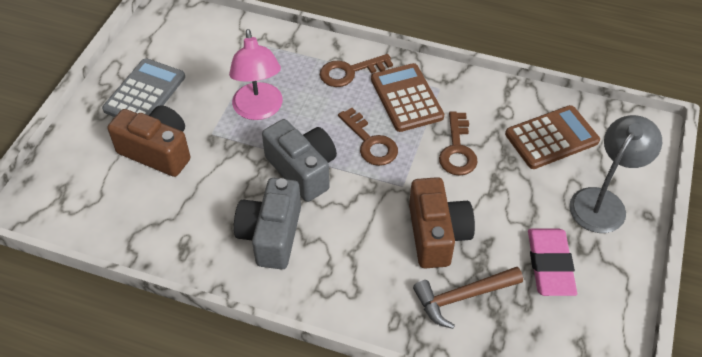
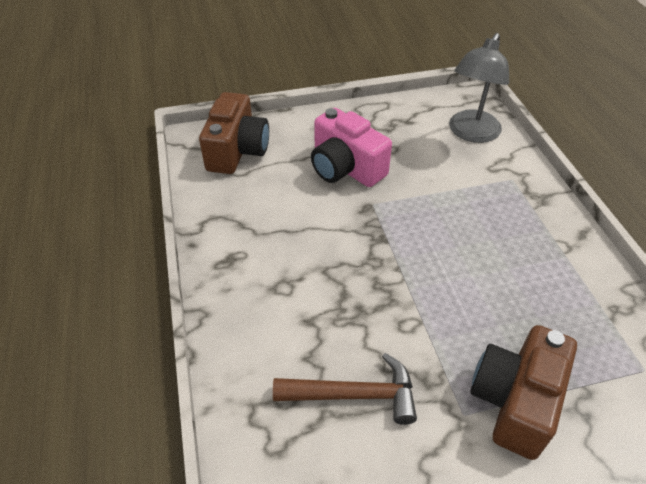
brown calculator: 2 -> 0
brown key: 3 -> 0
grey calculator: 1 -> 0
grey camera: 2 -> 0
pink camera: 0 -> 1
pink eraser: 1 -> 0
pink lamp: 1 -> 0

